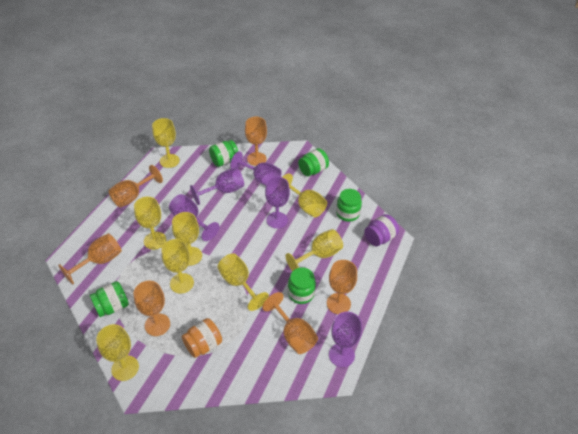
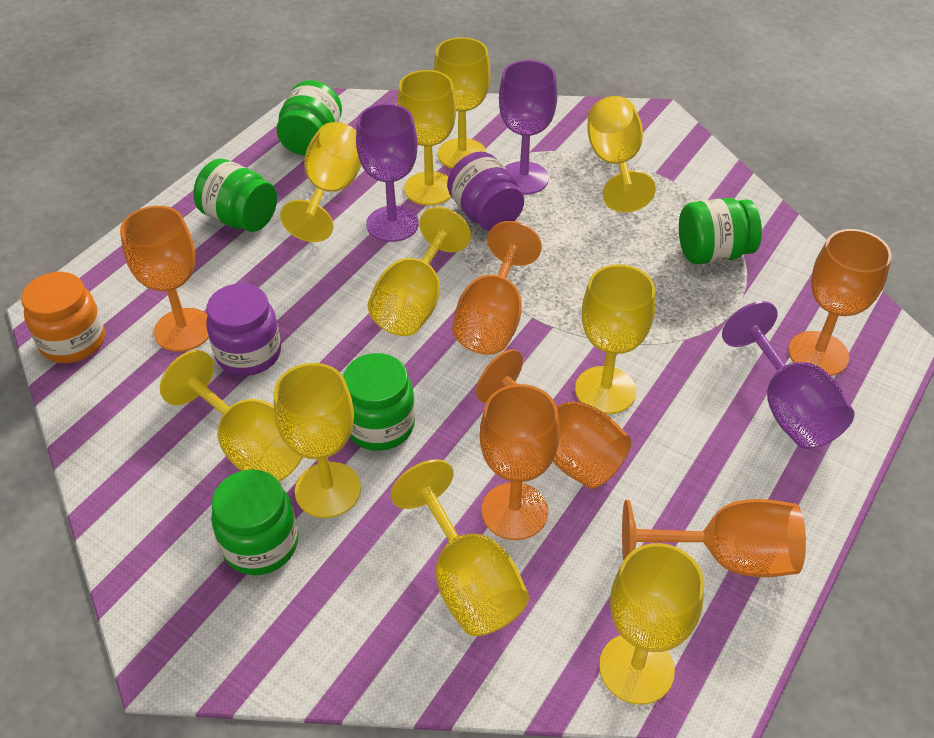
purple goblet: 5 -> 3
purple jar: 1 -> 2
yellow goblet: 8 -> 10

